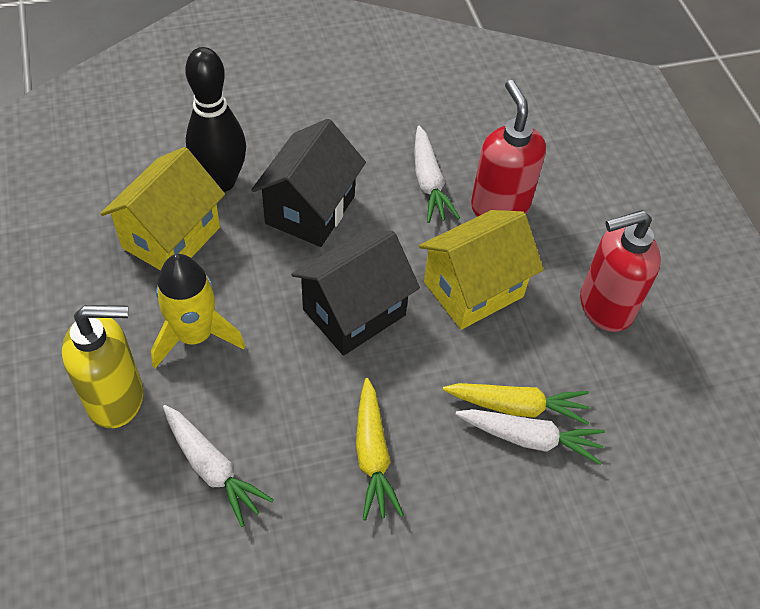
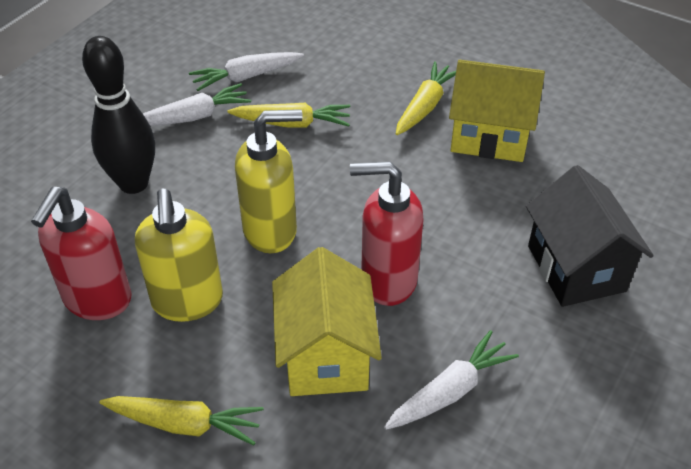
black house: 2 -> 1
yellow carrot: 2 -> 3
yellow rocket: 1 -> 0
yellow soap dispenser: 1 -> 2

